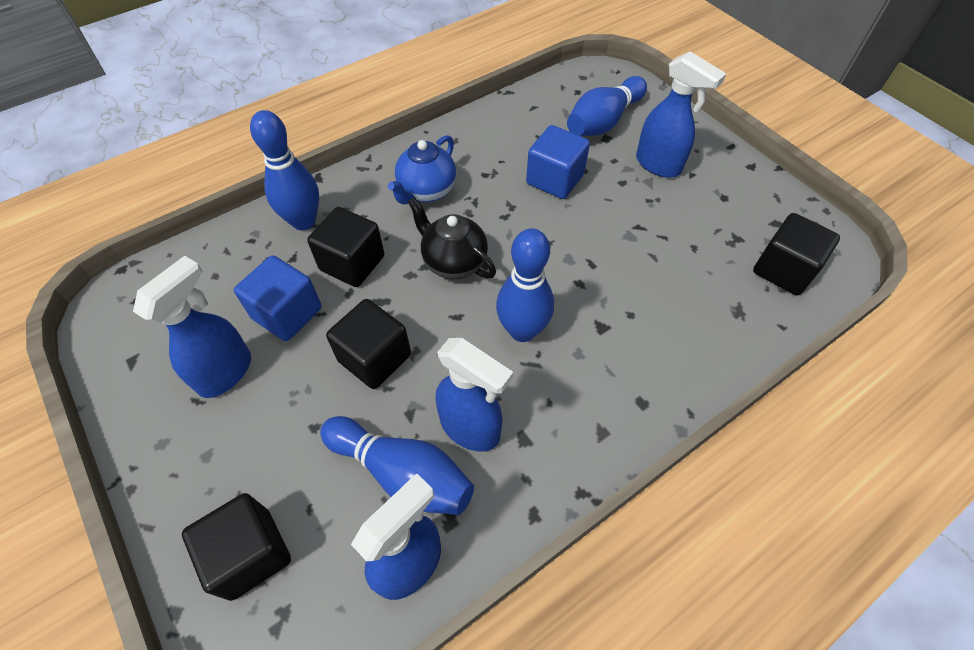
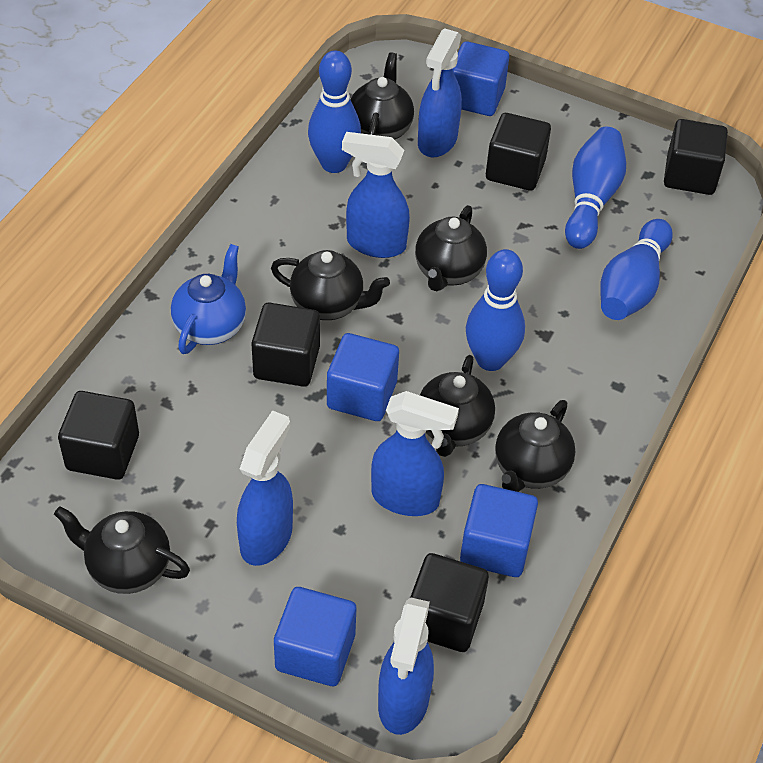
black cube: 4 -> 5
black teapot: 1 -> 6
blue cube: 2 -> 4
blue spray bottle: 4 -> 5

